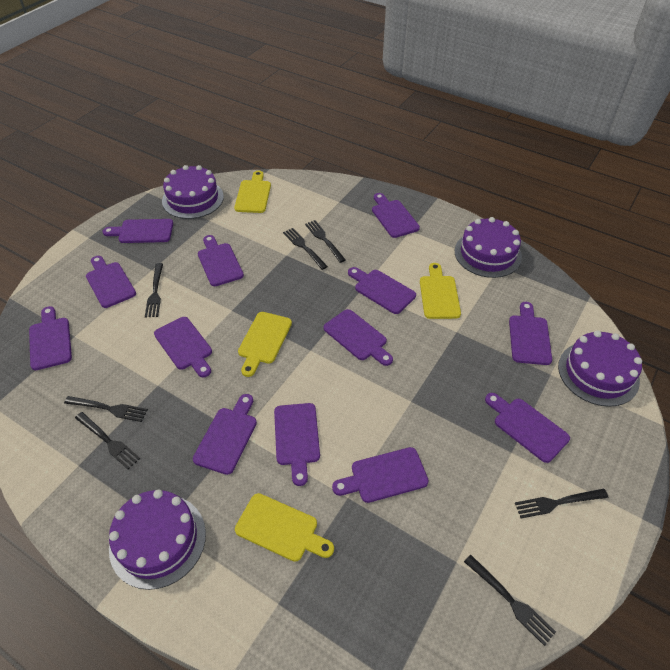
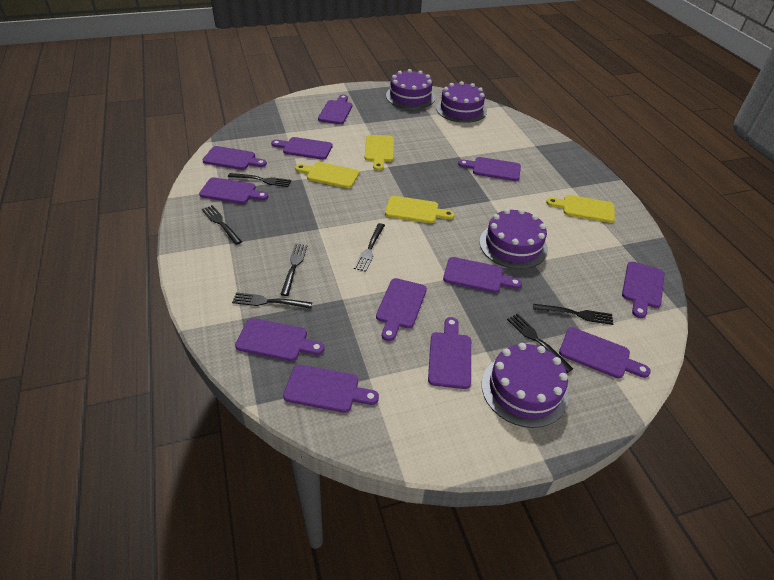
purple cutting board: 13 -> 12

